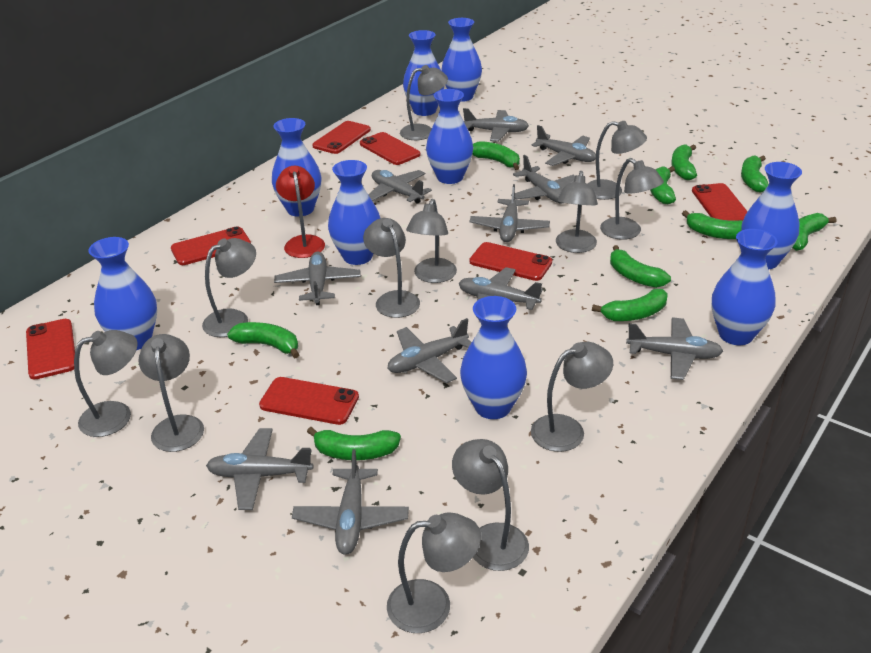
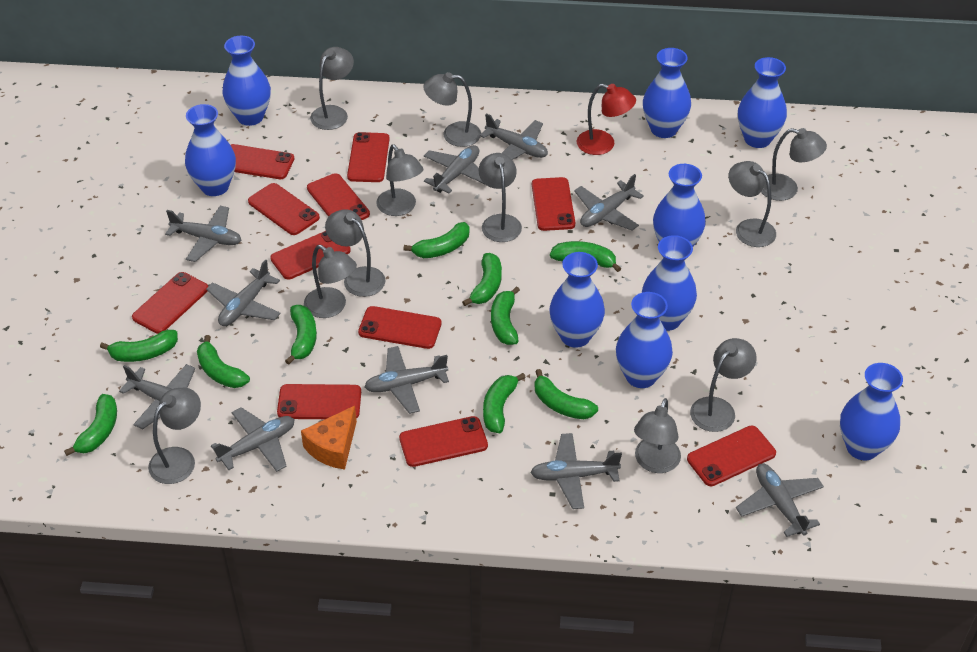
grey lamp: 12 -> 11
grey plane: 11 -> 10
orange cheese: 0 -> 1
red phone: 7 -> 11

